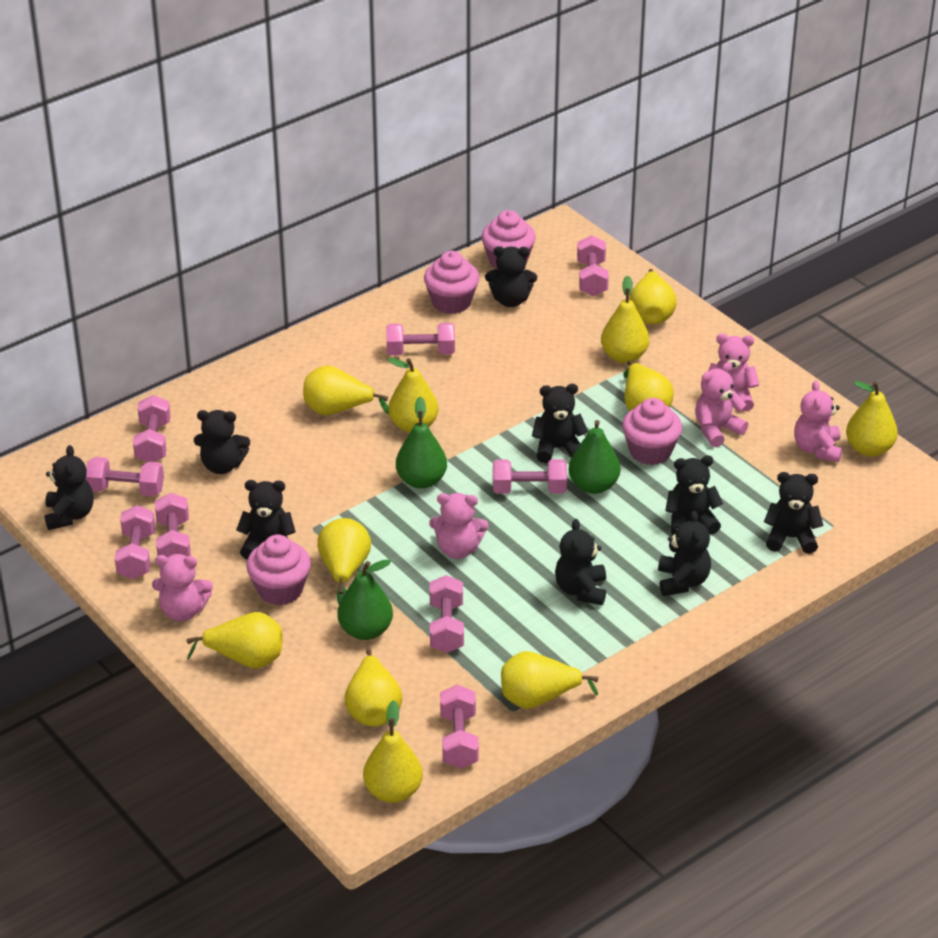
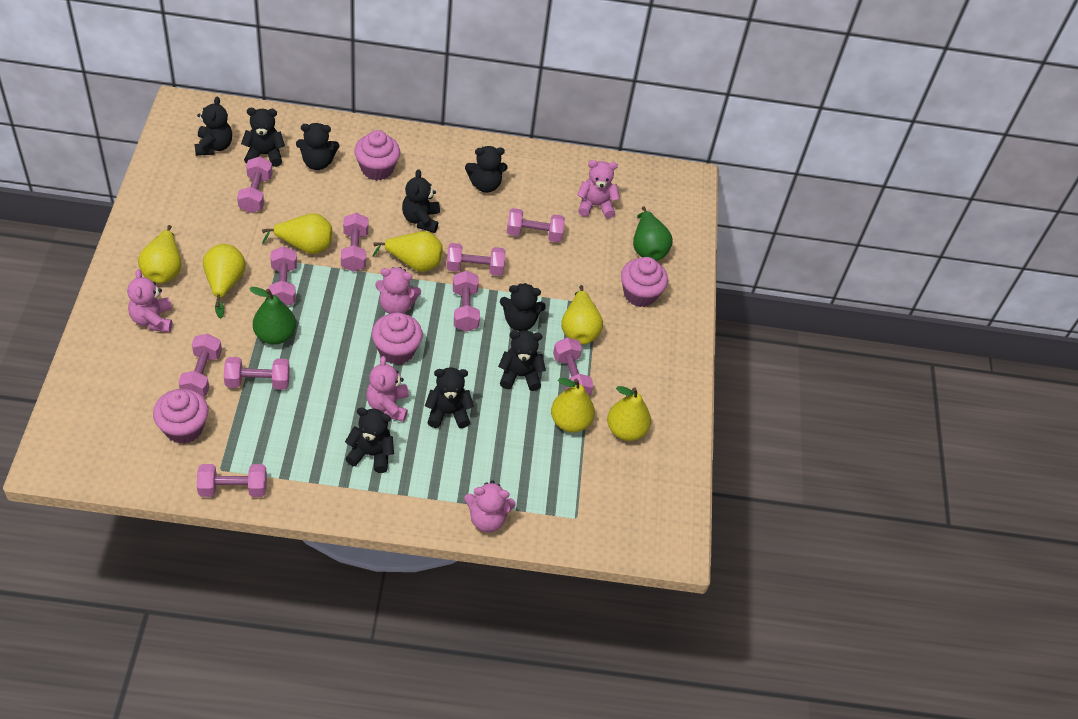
green pear: 3 -> 2
pink dumbbell: 9 -> 10
yellow pear: 11 -> 7

